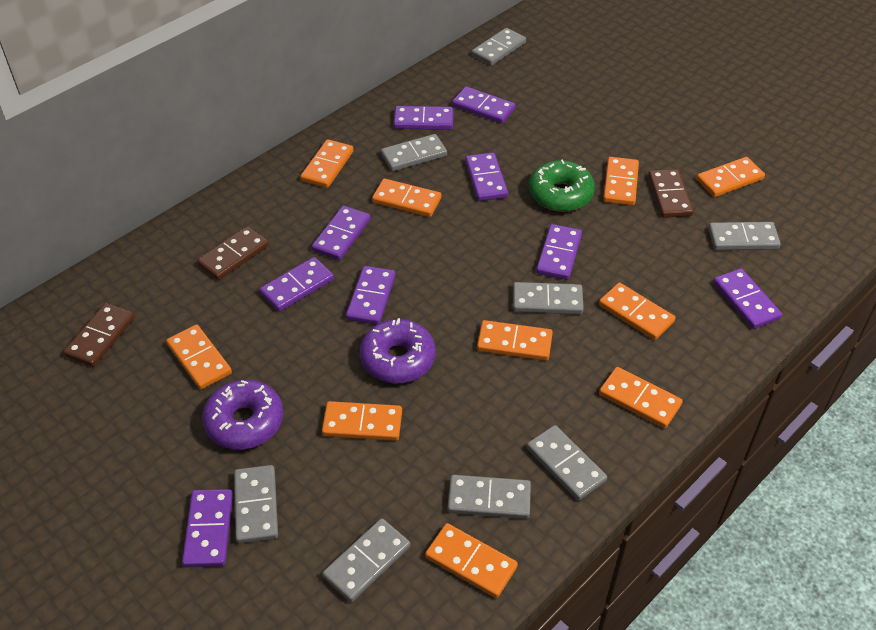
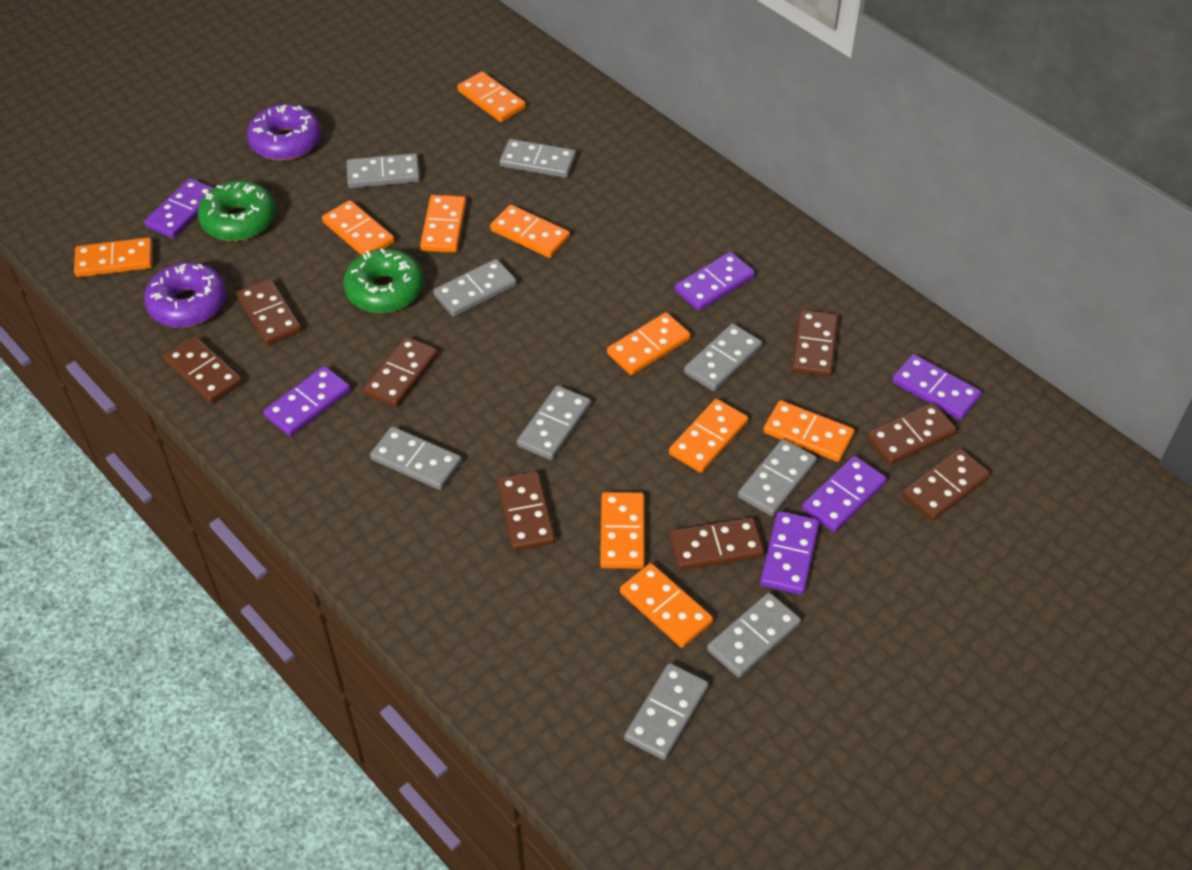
brown domino: 3 -> 8
green donut: 1 -> 2
grey domino: 8 -> 9
purple domino: 9 -> 6

